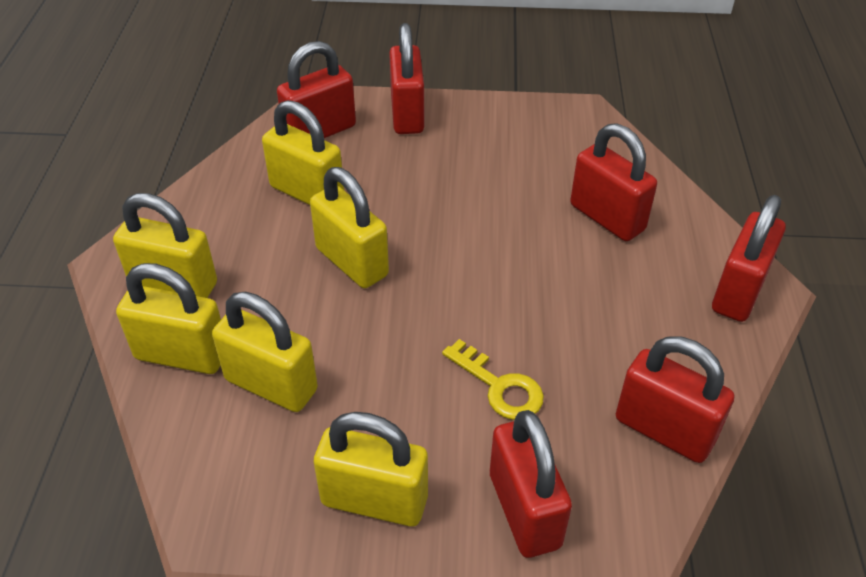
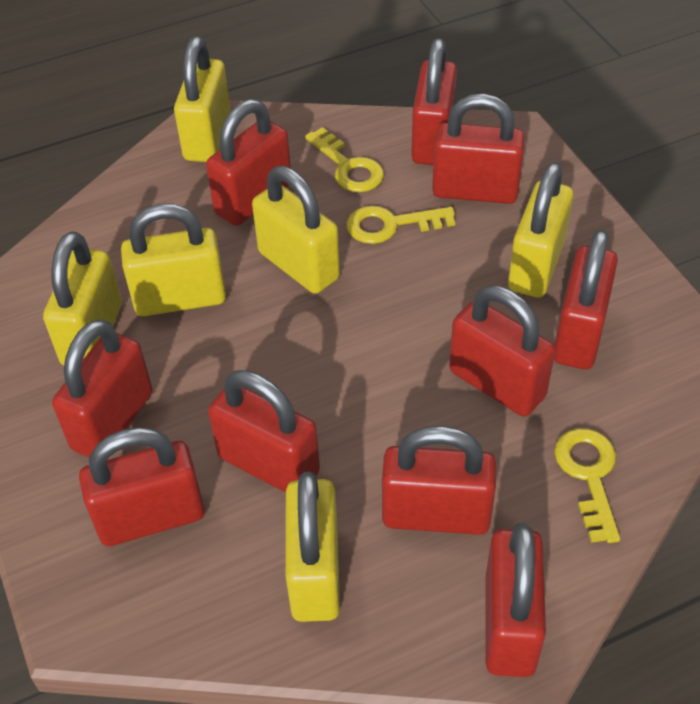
red padlock: 6 -> 10
yellow key: 1 -> 3

